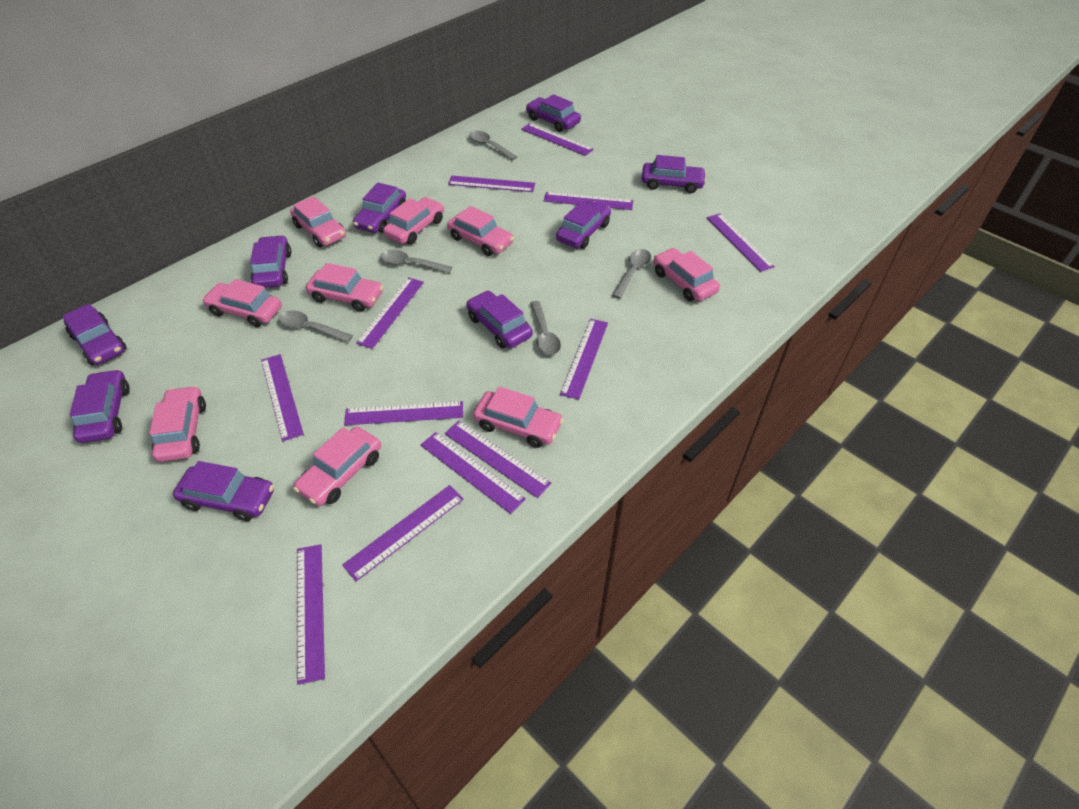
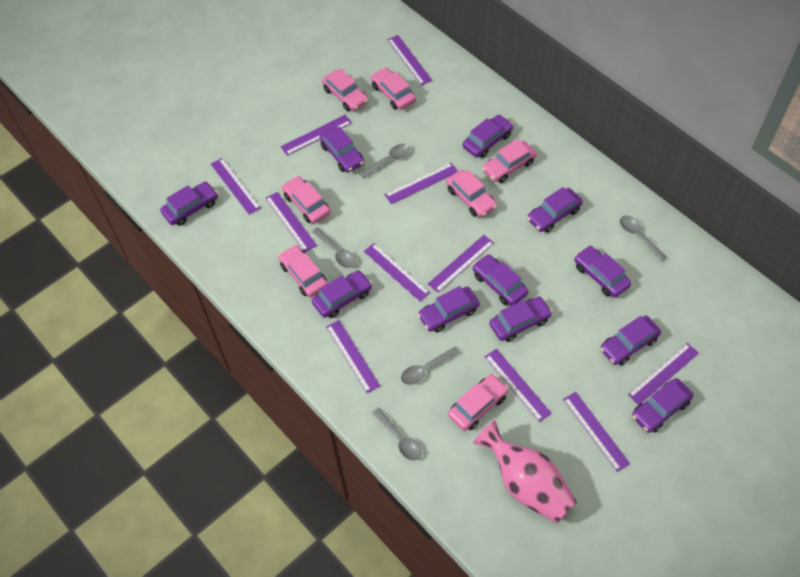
pink car: 9 -> 7
pink vase: 0 -> 1
purple car: 9 -> 11
purple ruler: 12 -> 11

